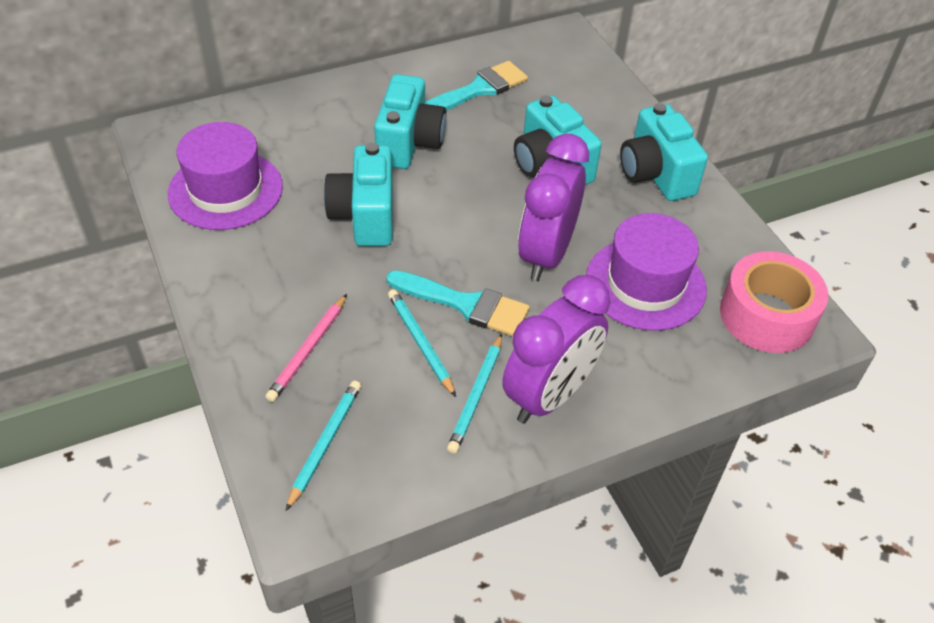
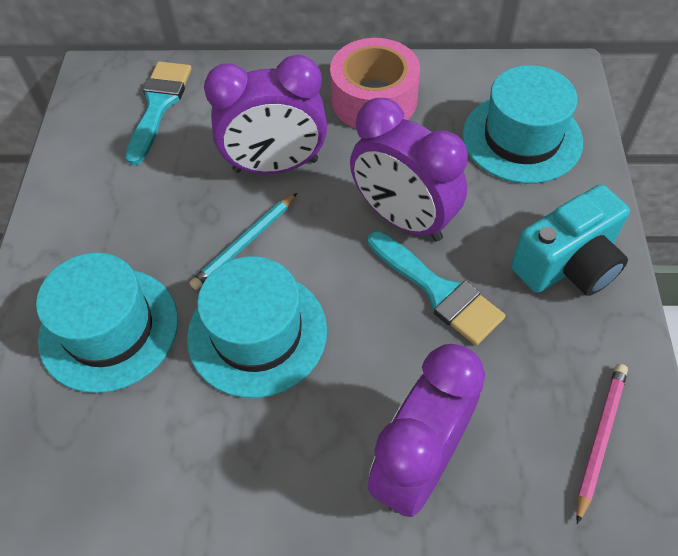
purple clock: 2 -> 3
purple hat: 2 -> 0
turquoise camera: 4 -> 1
turquoise hat: 0 -> 3
turquoise pencil: 3 -> 1

